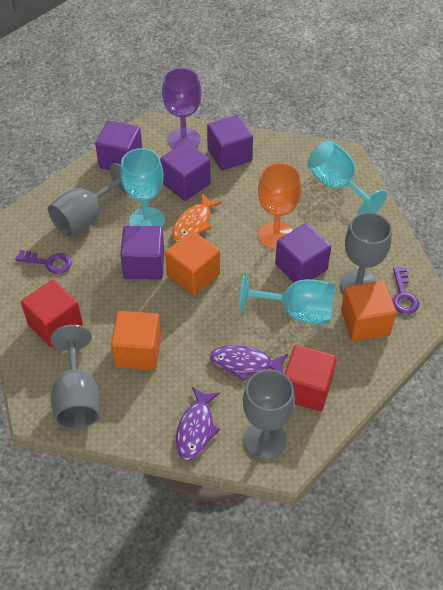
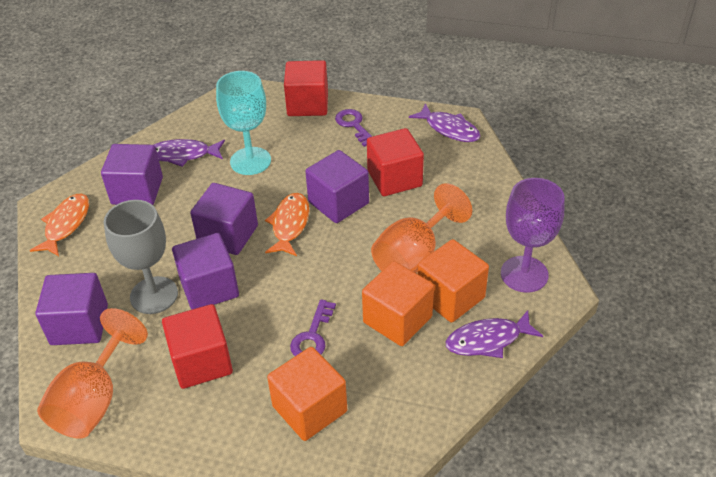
grey goblet: 4 -> 1
orange fish: 1 -> 2
orange goblet: 1 -> 2
purple fish: 2 -> 3
red cube: 2 -> 3
turquoise goblet: 3 -> 1

